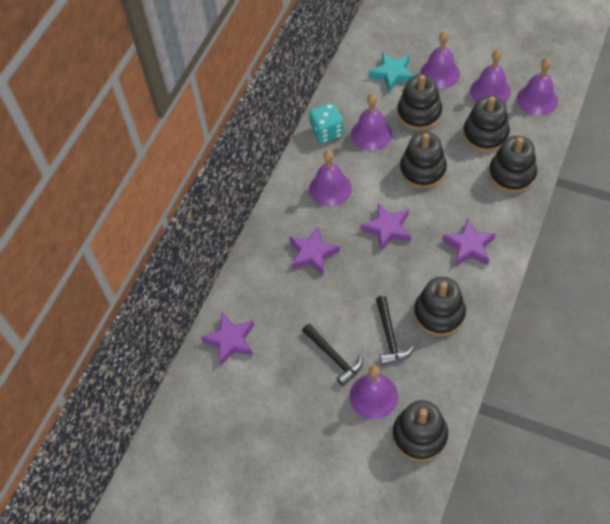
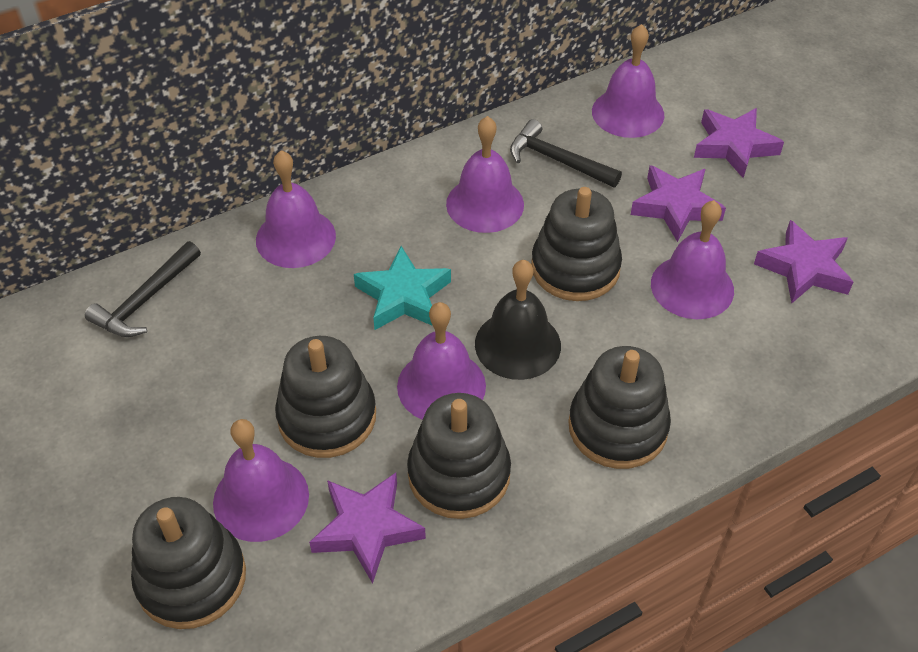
black bell: 0 -> 1
black stacking toy: 6 -> 5
turquoise dice: 1 -> 0

